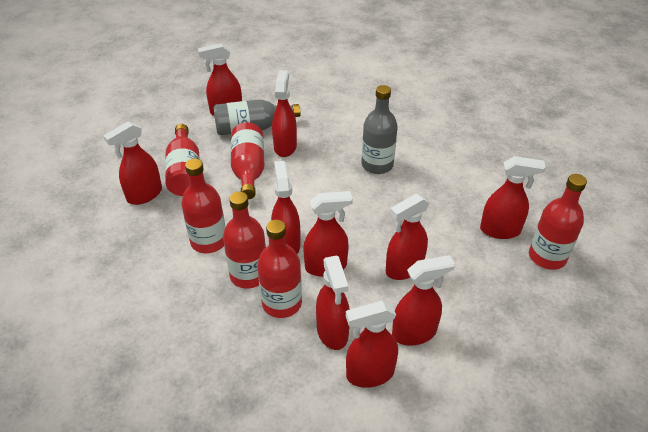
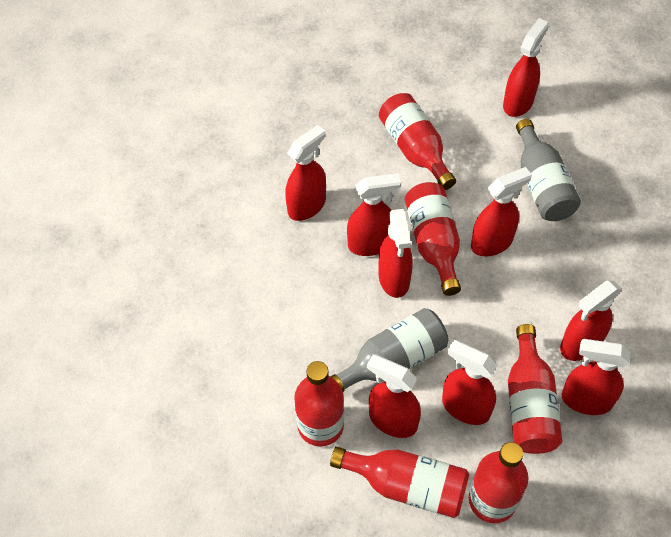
red spray bottle: 10 -> 9

